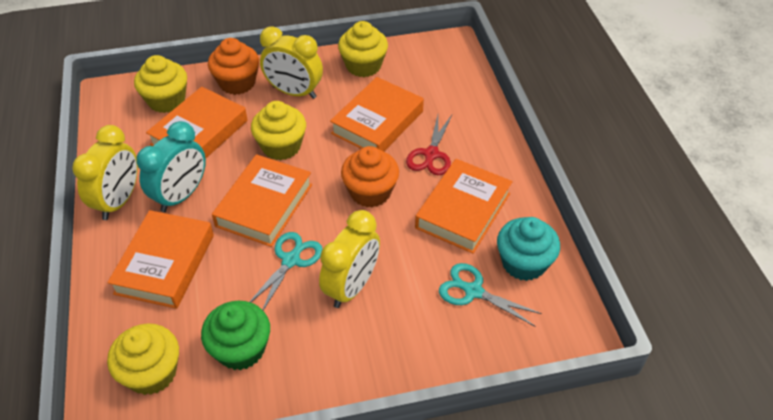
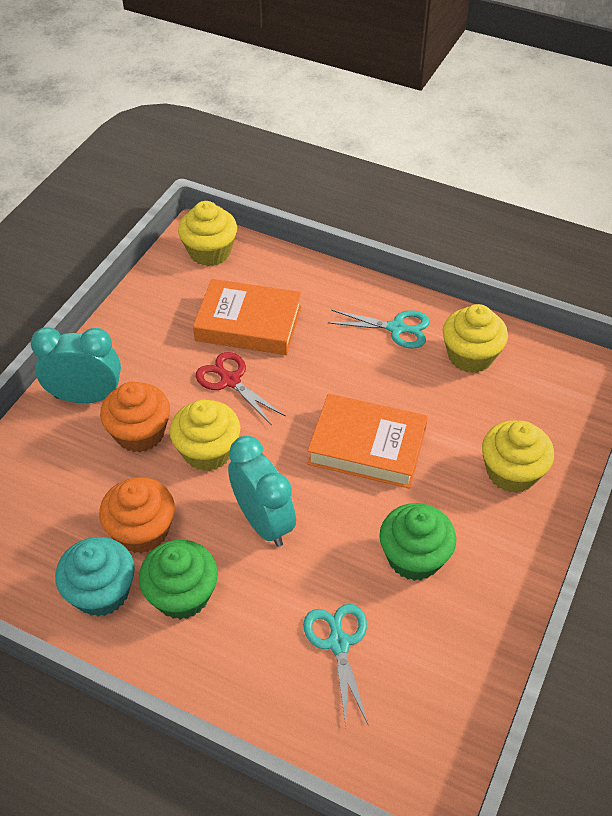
green cupcake: 1 -> 2
orange book: 5 -> 2
turquoise clock: 1 -> 2
yellow clock: 3 -> 0

